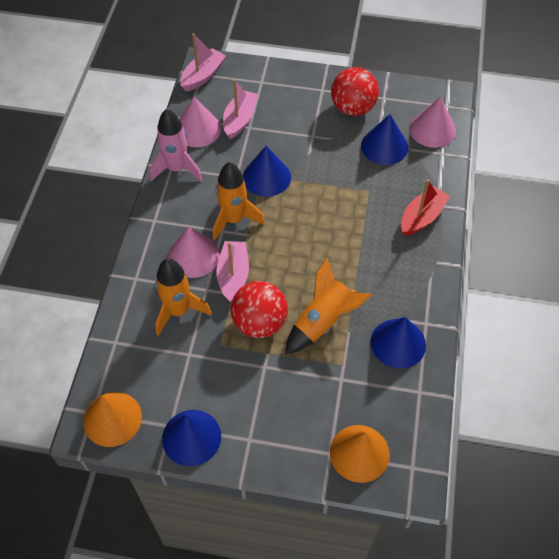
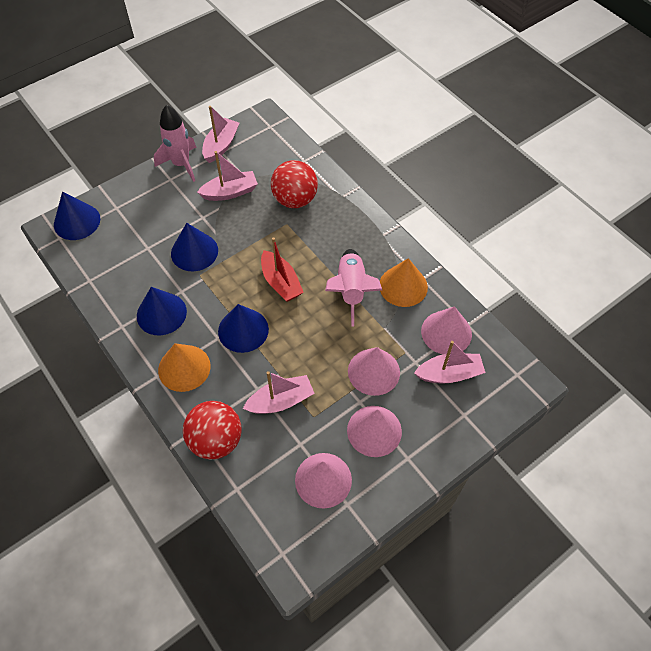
orange rocket: 3 -> 0
pink boat: 3 -> 4
pink cone: 3 -> 4
pink rocket: 1 -> 2

